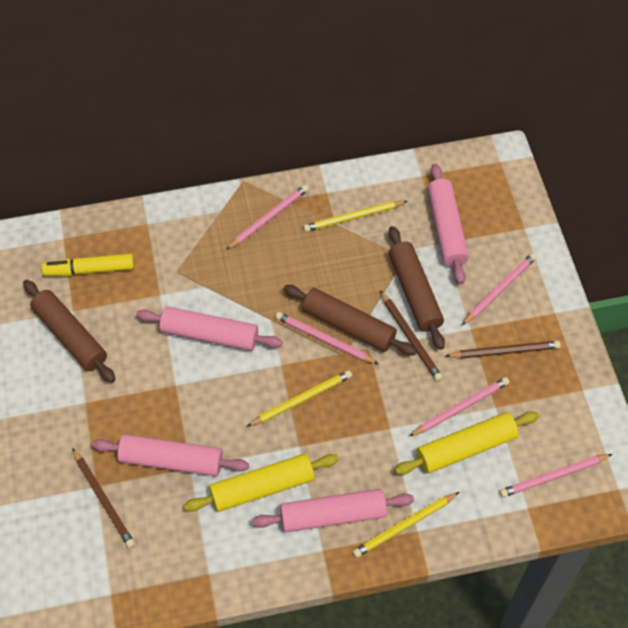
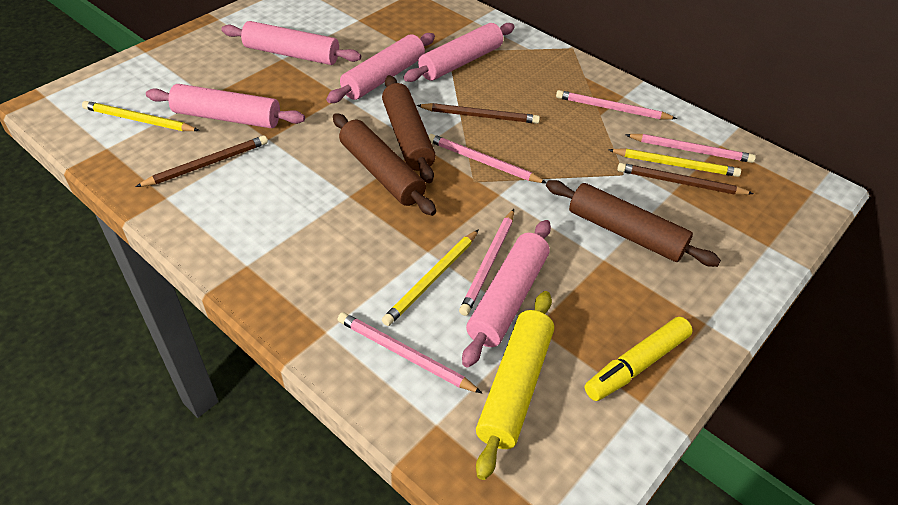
pink rolling pin: 4 -> 5
yellow rolling pin: 2 -> 1

